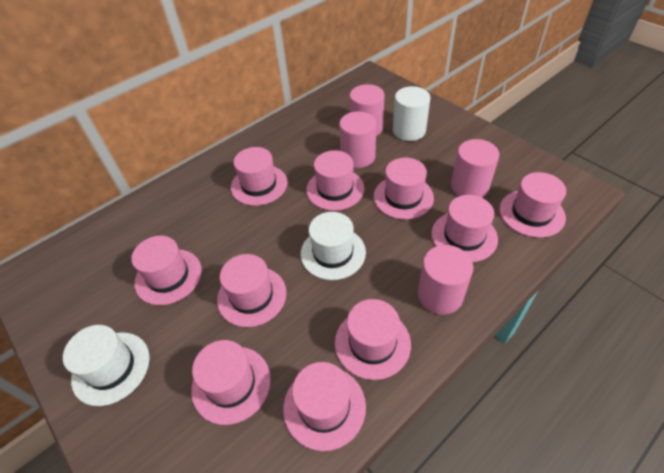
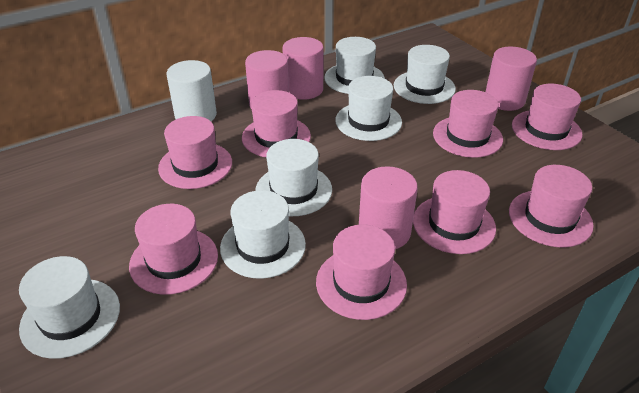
pink hat: 10 -> 8
white hat: 2 -> 6

